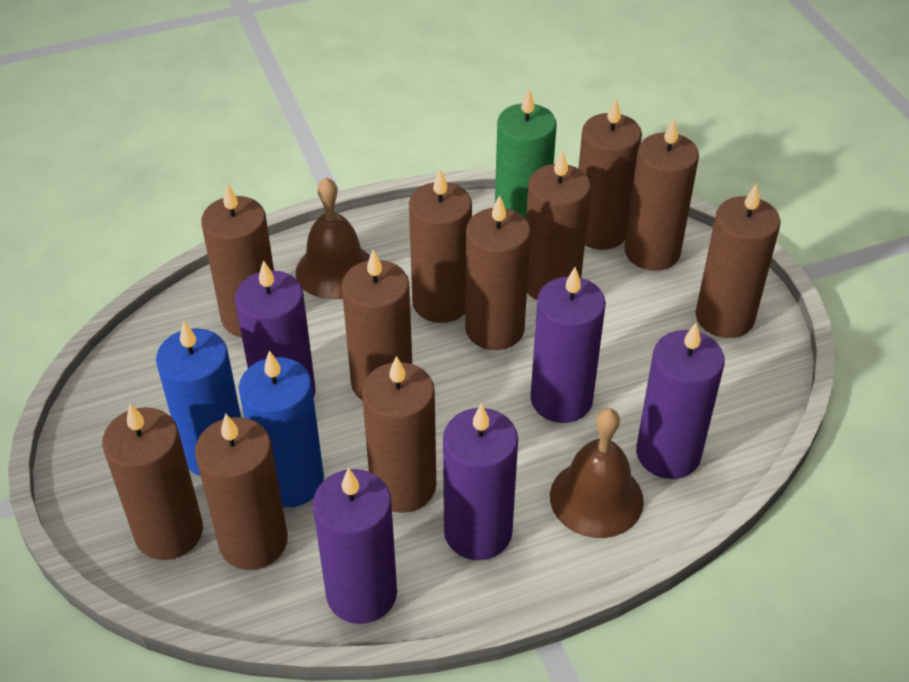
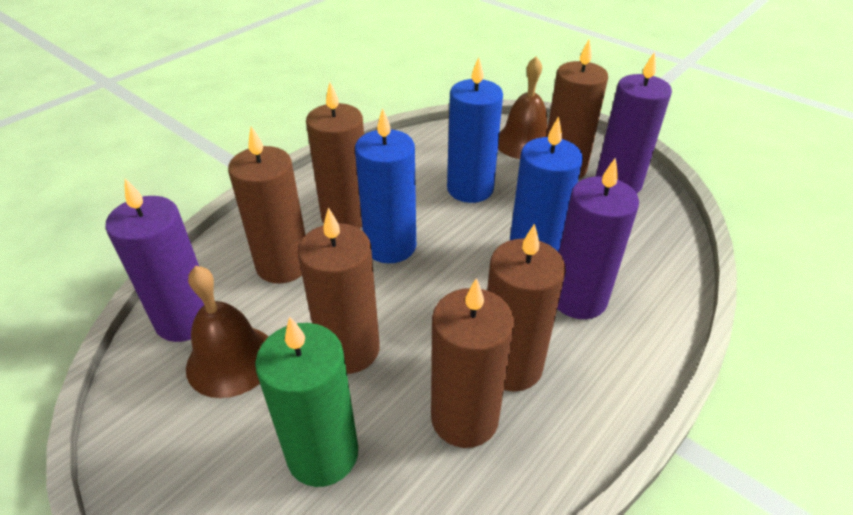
blue candle: 2 -> 3
brown candle: 11 -> 6
purple candle: 5 -> 3

